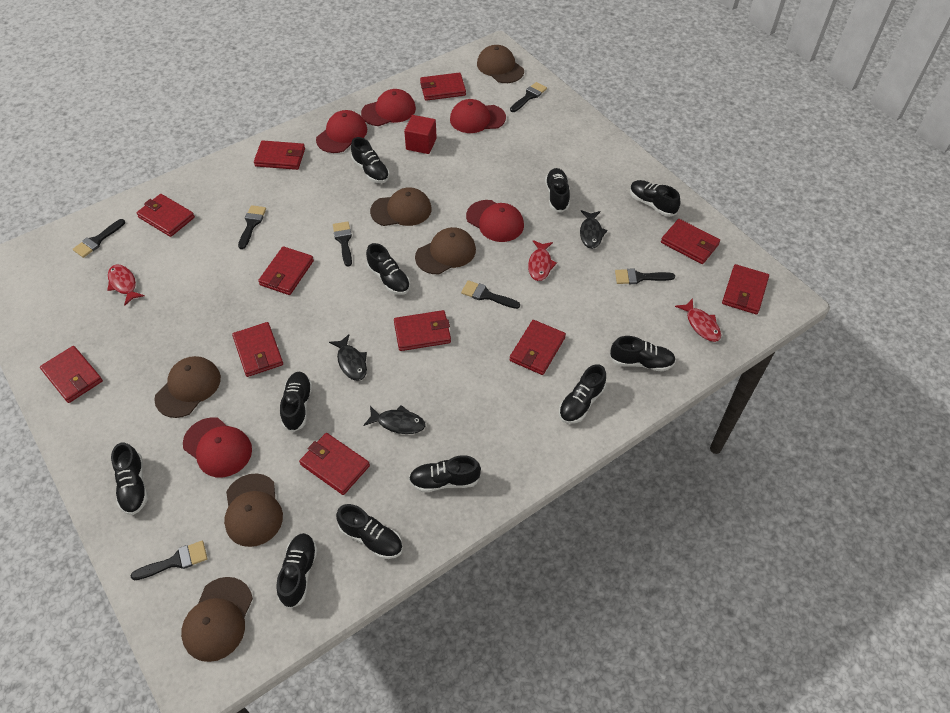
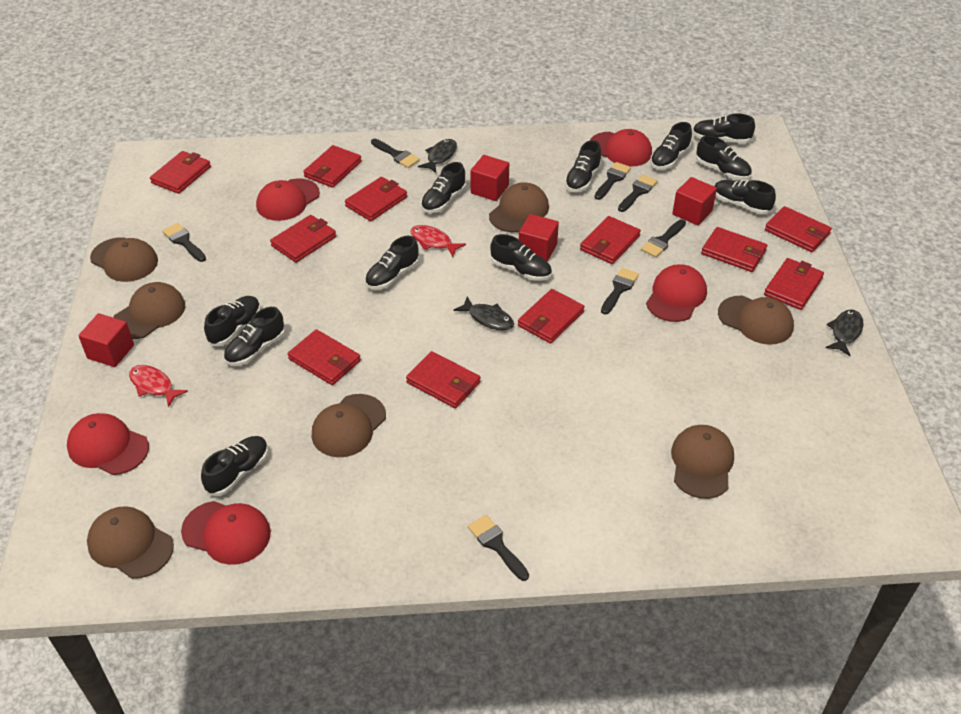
brown cap: 6 -> 7
red cube: 1 -> 4
red fish: 3 -> 2

